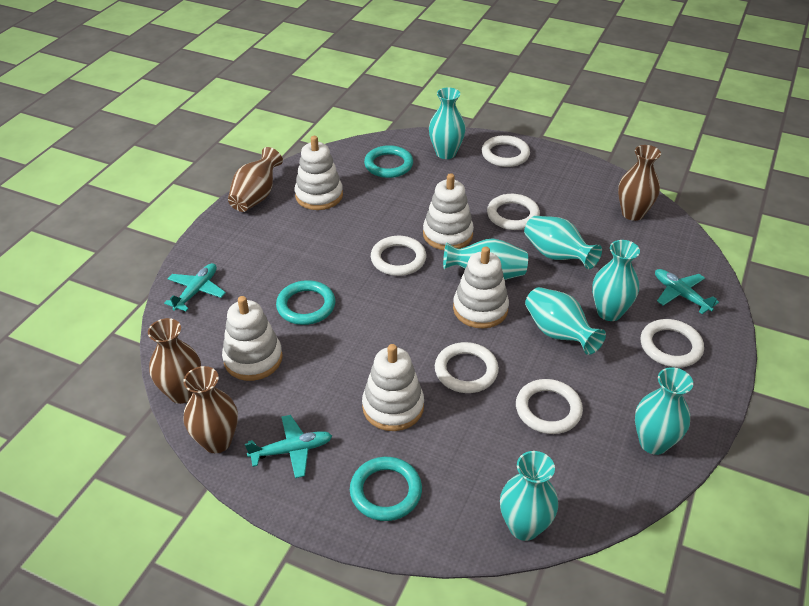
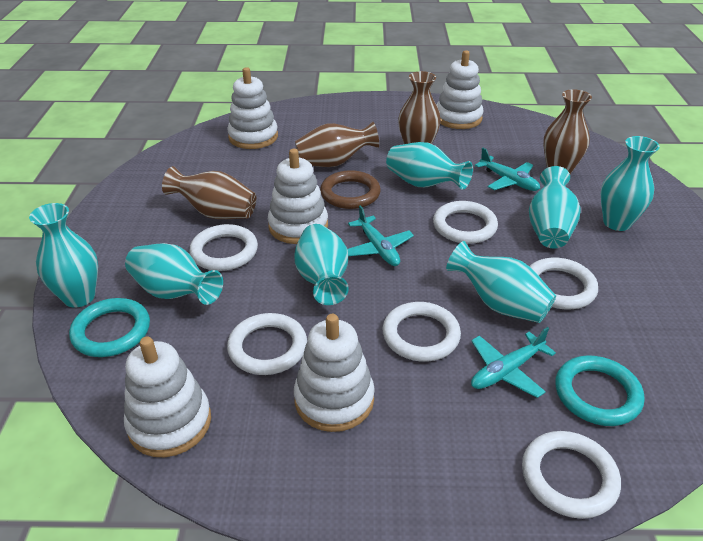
brown ring: 0 -> 1
turquoise ring: 3 -> 2

